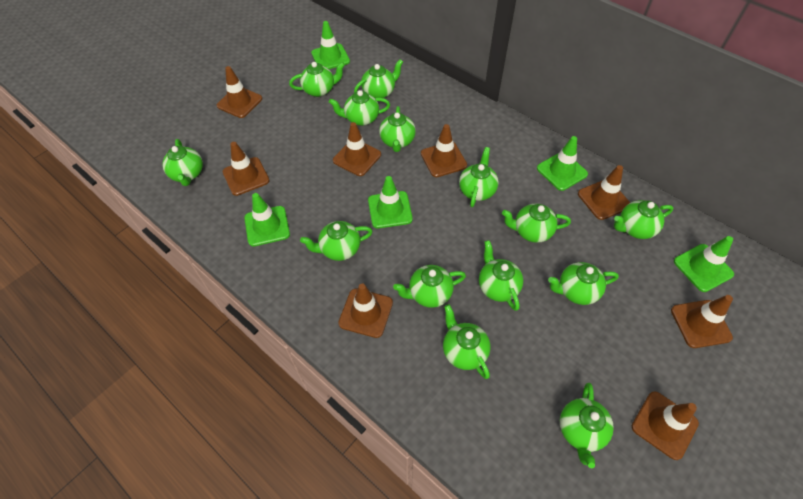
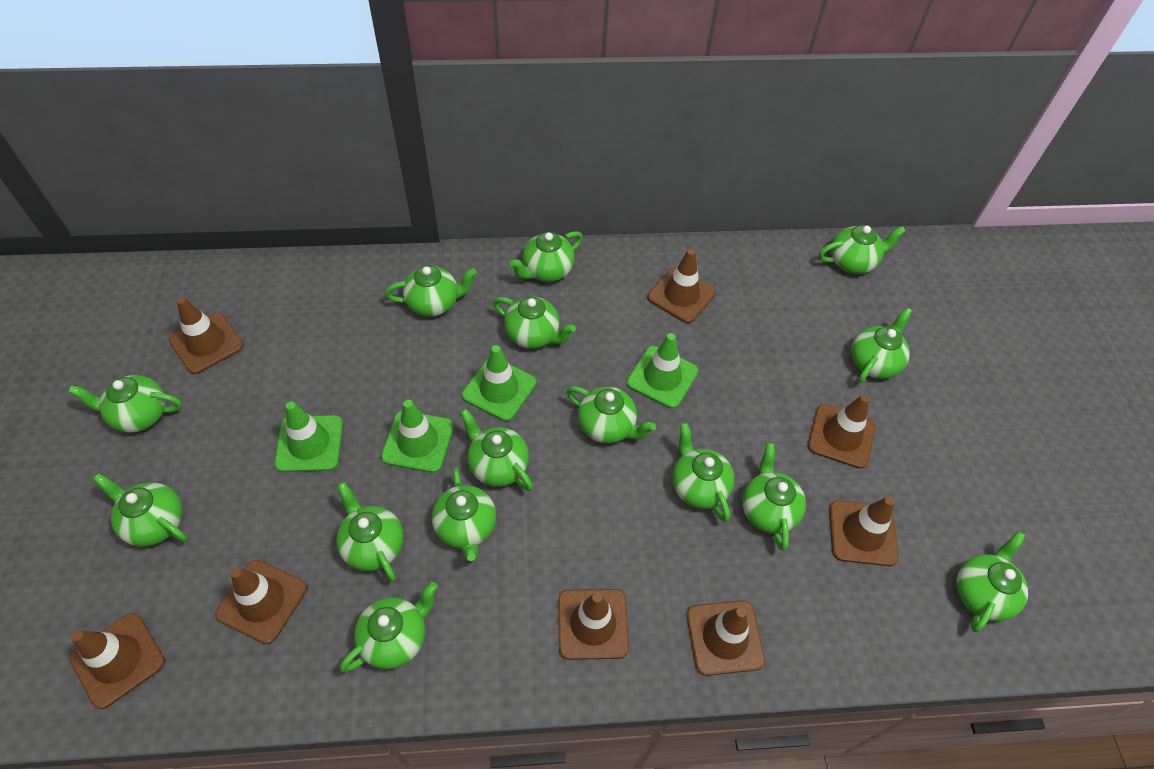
green teapot: 14 -> 15
green traffic cone: 5 -> 4

